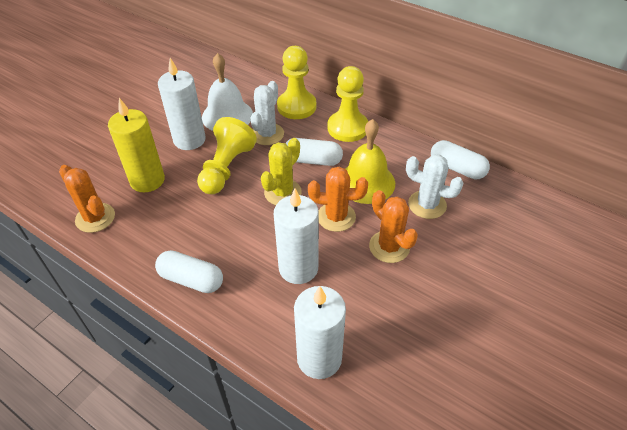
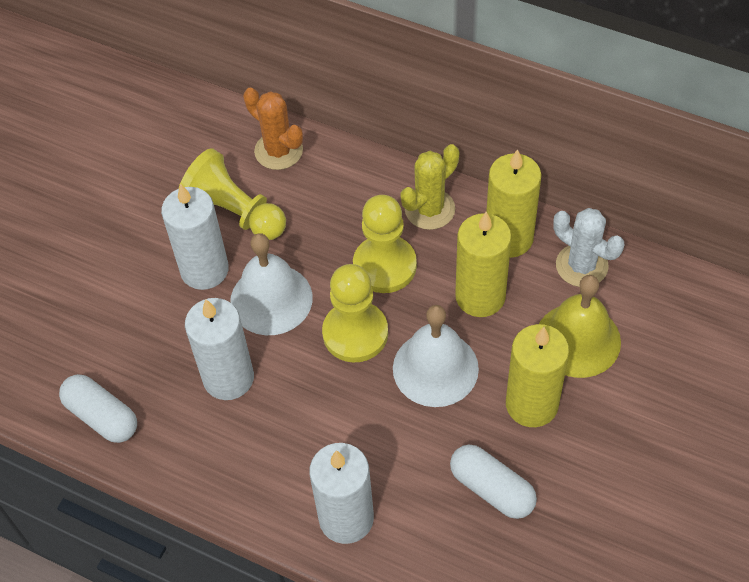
orange cactus: 3 -> 1
white bell: 1 -> 2
white cactus: 2 -> 1
white capsule: 3 -> 2
yellow candle: 1 -> 3

